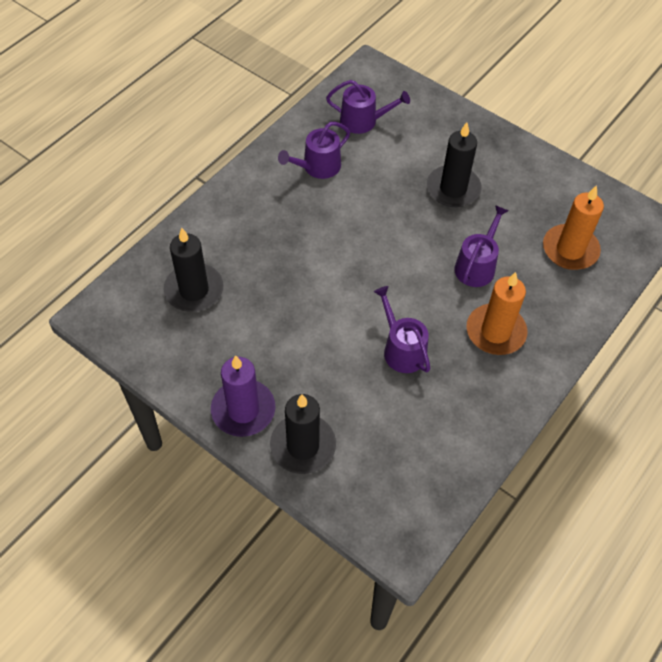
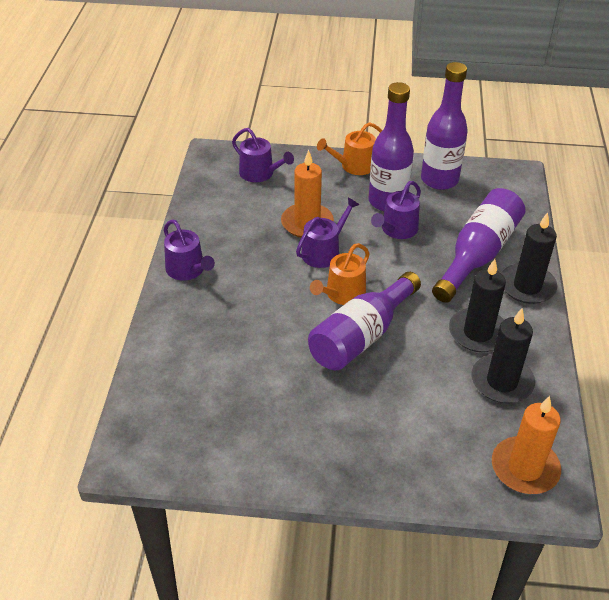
orange watering can: 0 -> 2
purple bottle: 0 -> 4
purple candle: 1 -> 0

